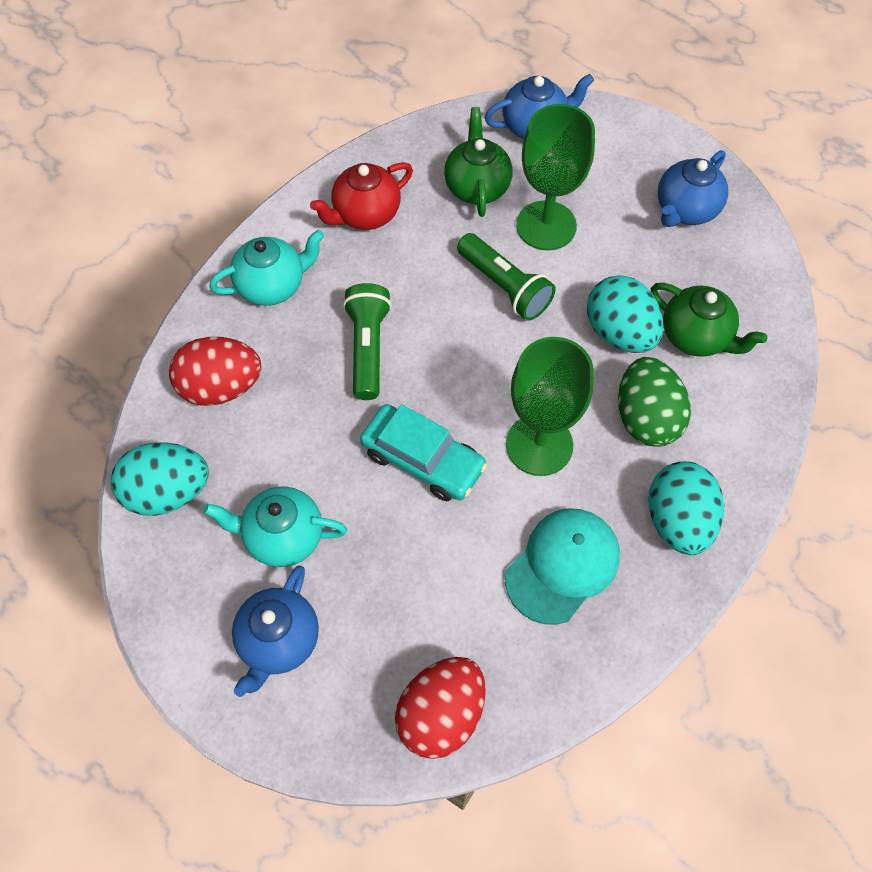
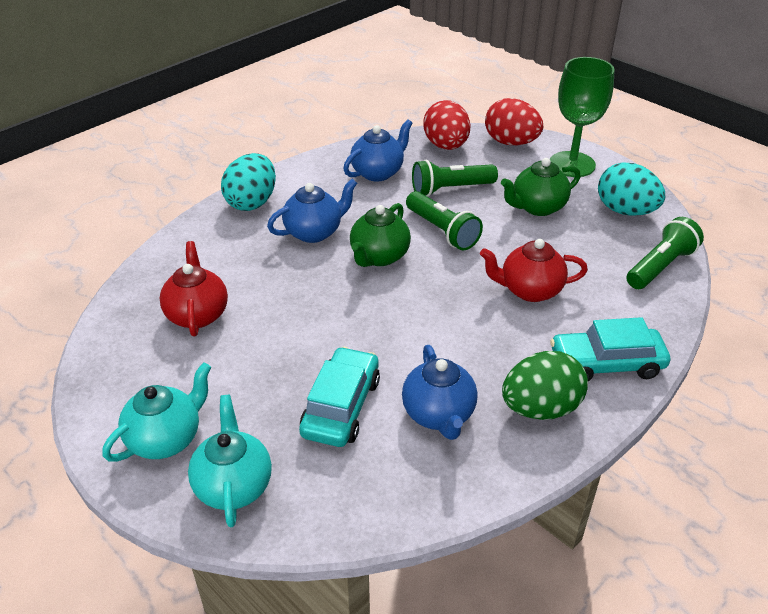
green flashlight: 2 -> 3
green goblet: 2 -> 1
red teapot: 1 -> 2
turquoise cap: 1 -> 0
turquoise car: 1 -> 2
turquoise egg: 3 -> 2

